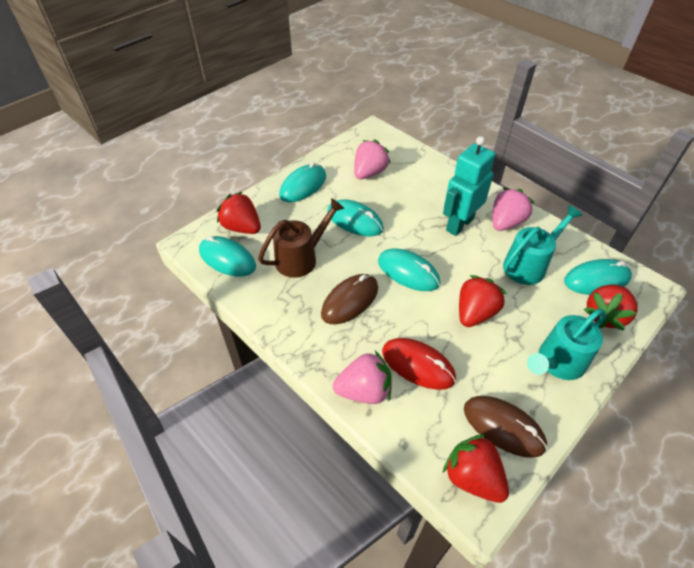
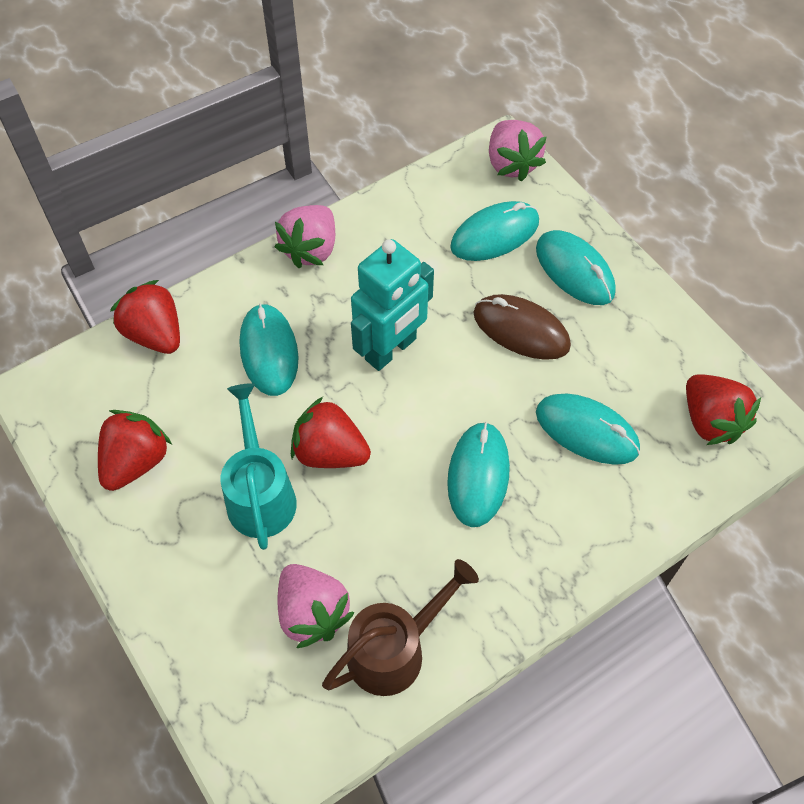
brown mouse: 2 -> 1
red mouse: 1 -> 0
turquoise watering can: 2 -> 1

